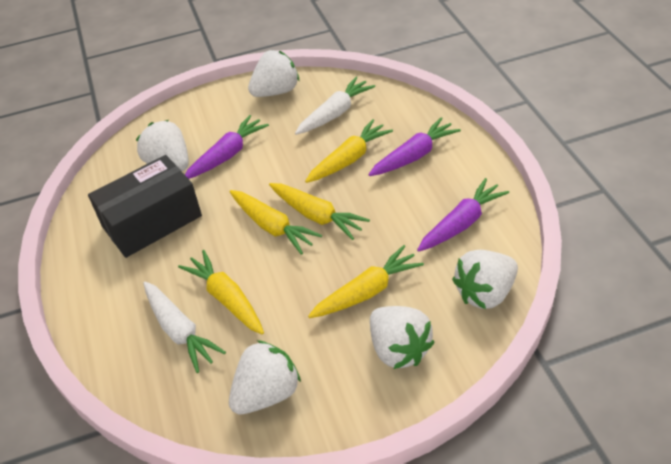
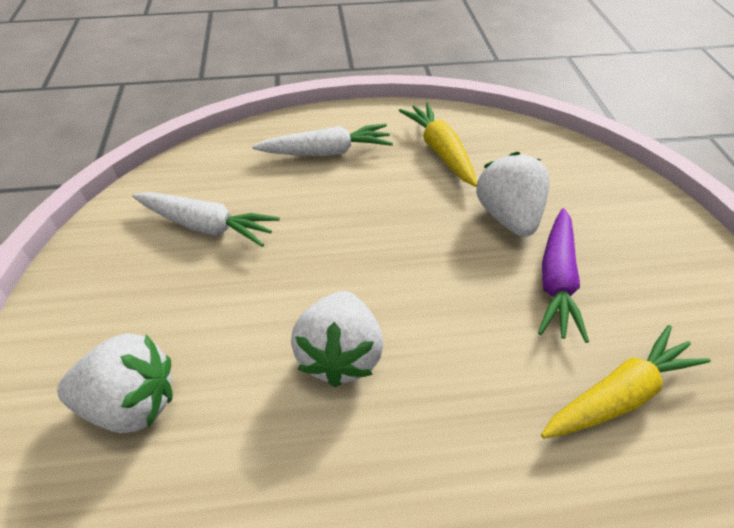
black box: 1 -> 0
purple carrot: 3 -> 1
white strawberry: 5 -> 3
yellow carrot: 5 -> 2

